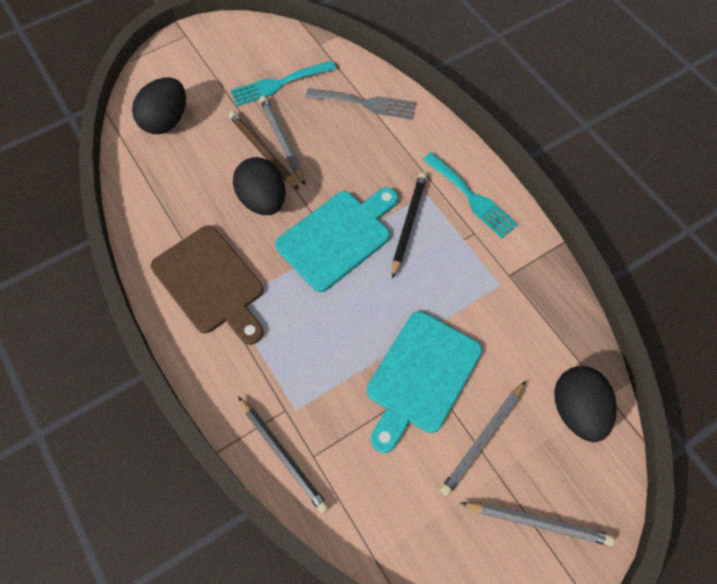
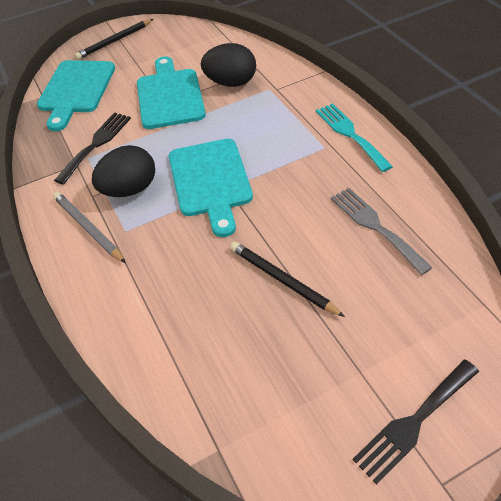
black egg: 3 -> 2
black fork: 0 -> 2
brown cutting board: 1 -> 0
brown pencil: 1 -> 0
grey pencil: 3 -> 1
turquoise cutting board: 2 -> 3
turquoise fork: 2 -> 1

